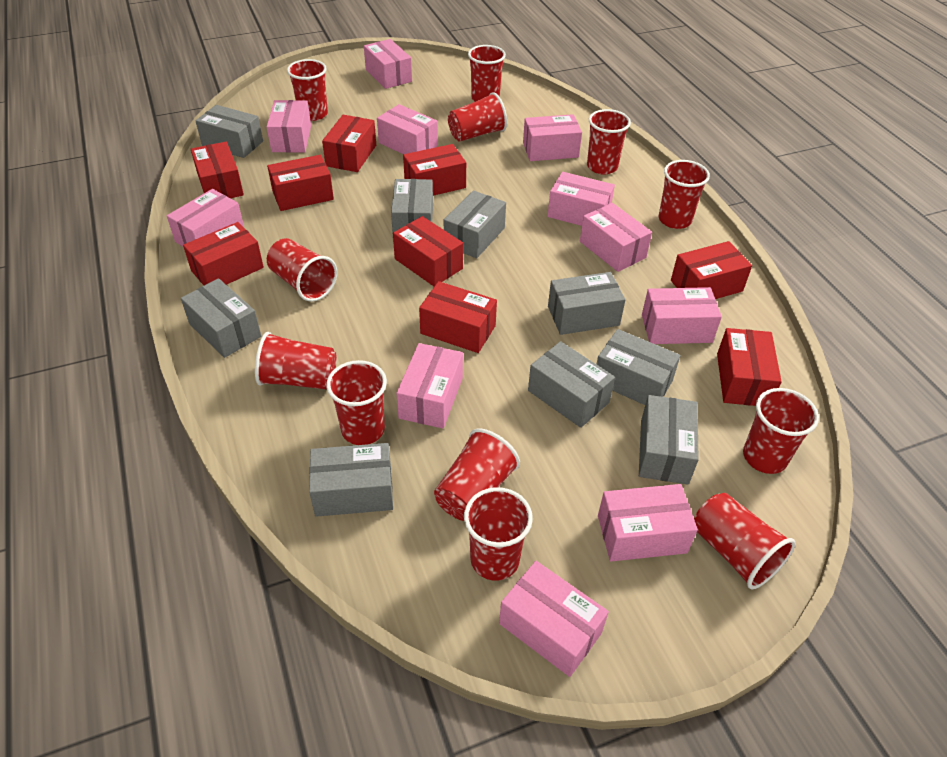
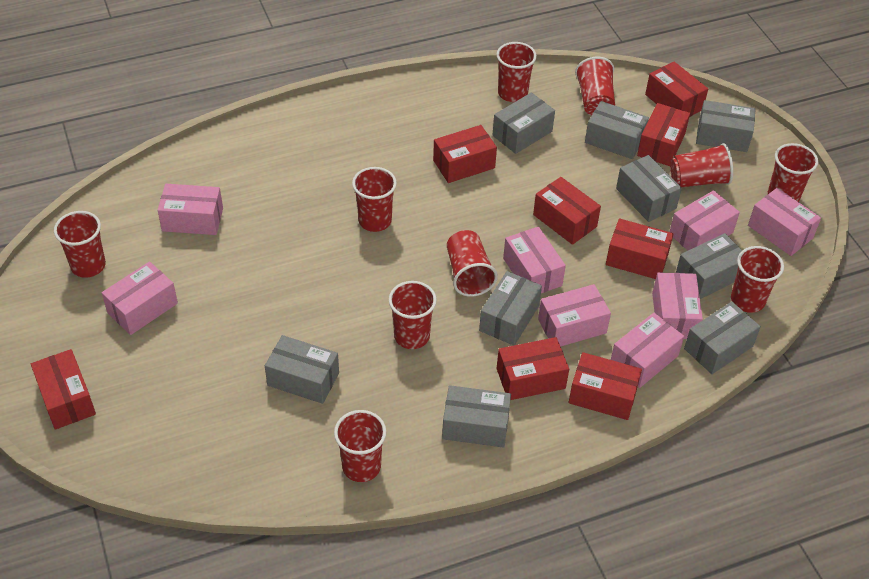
pink box: 11 -> 8
red box: 9 -> 8
red cup: 12 -> 10

